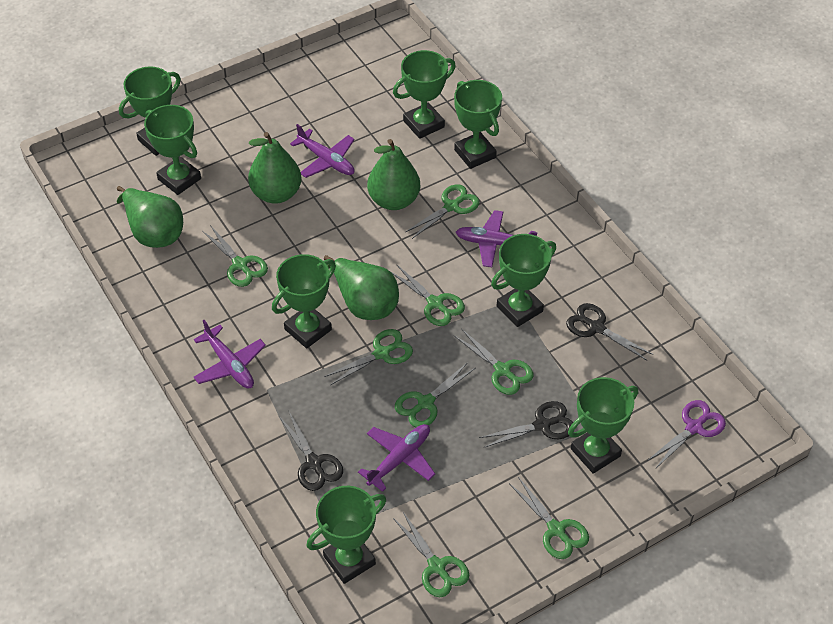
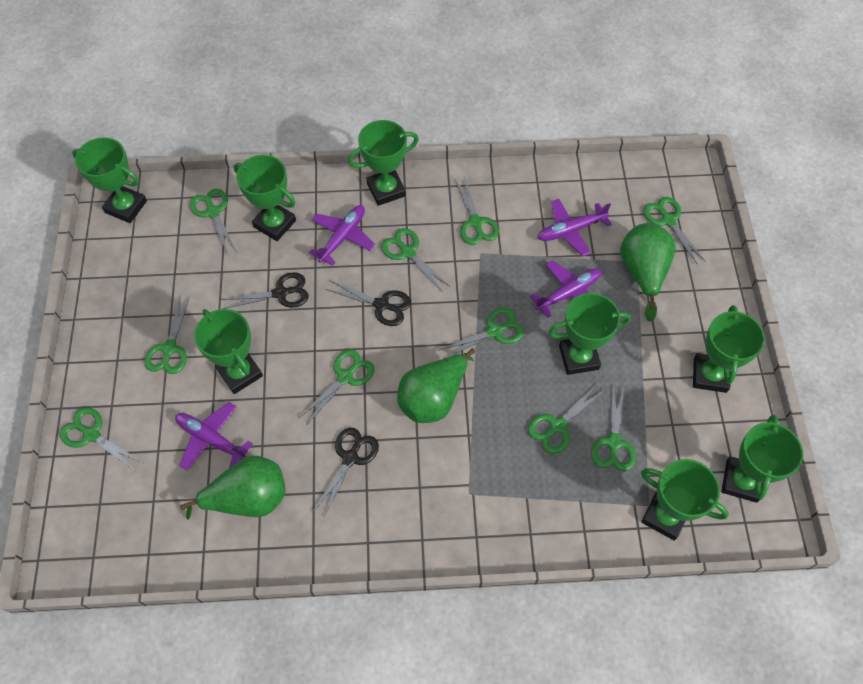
green pear: 4 -> 3
green scissors: 8 -> 10
purple scissors: 1 -> 0

